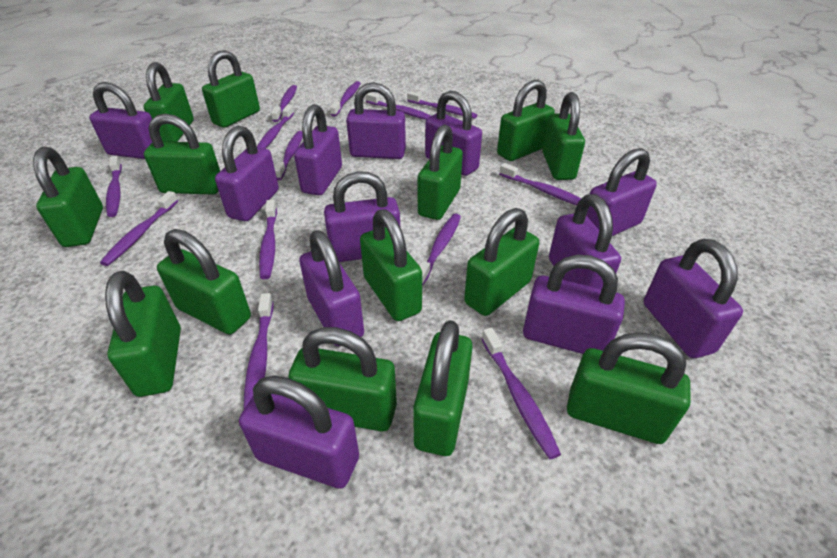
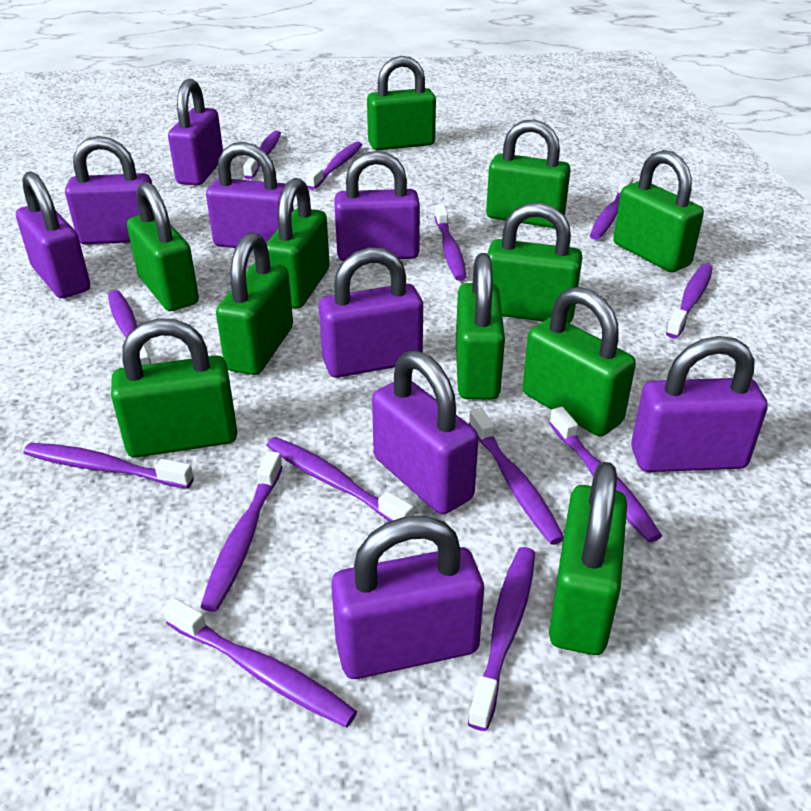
green padlock: 14 -> 11
purple padlock: 12 -> 9

